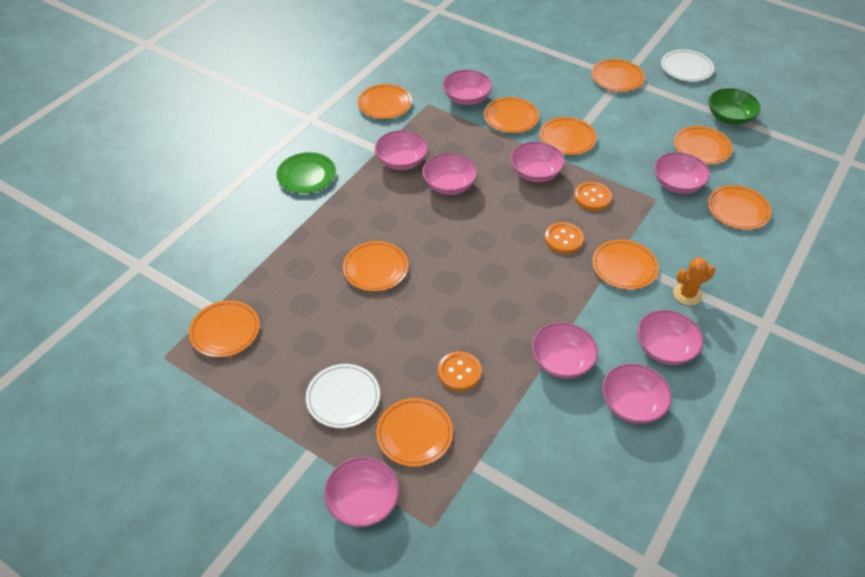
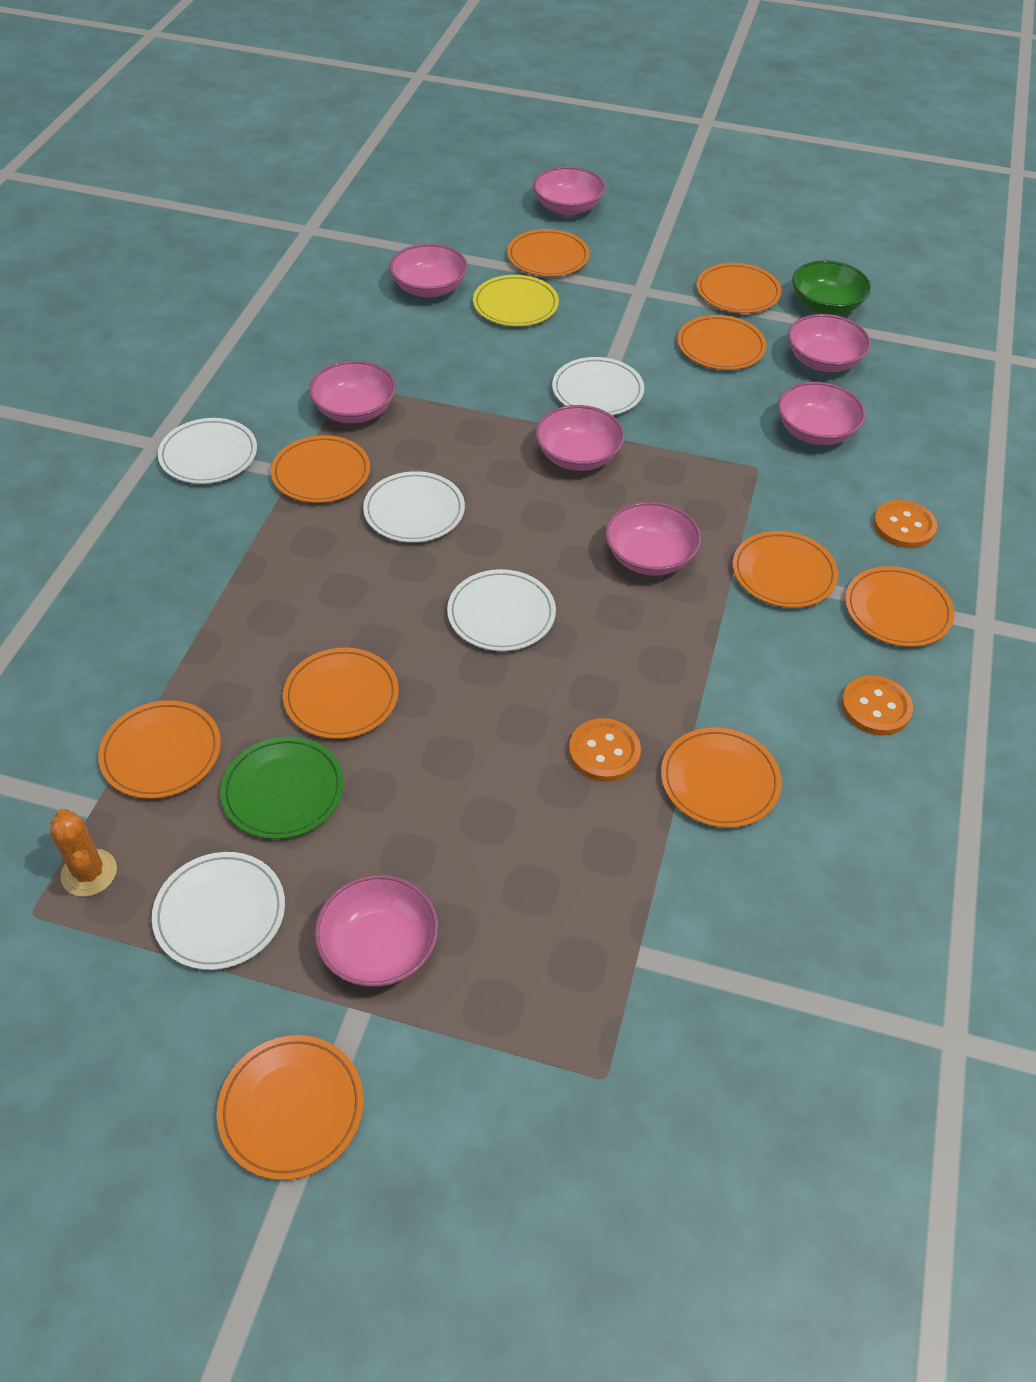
pink bowl: 9 -> 8
white plate: 2 -> 5
yellow plate: 0 -> 1

